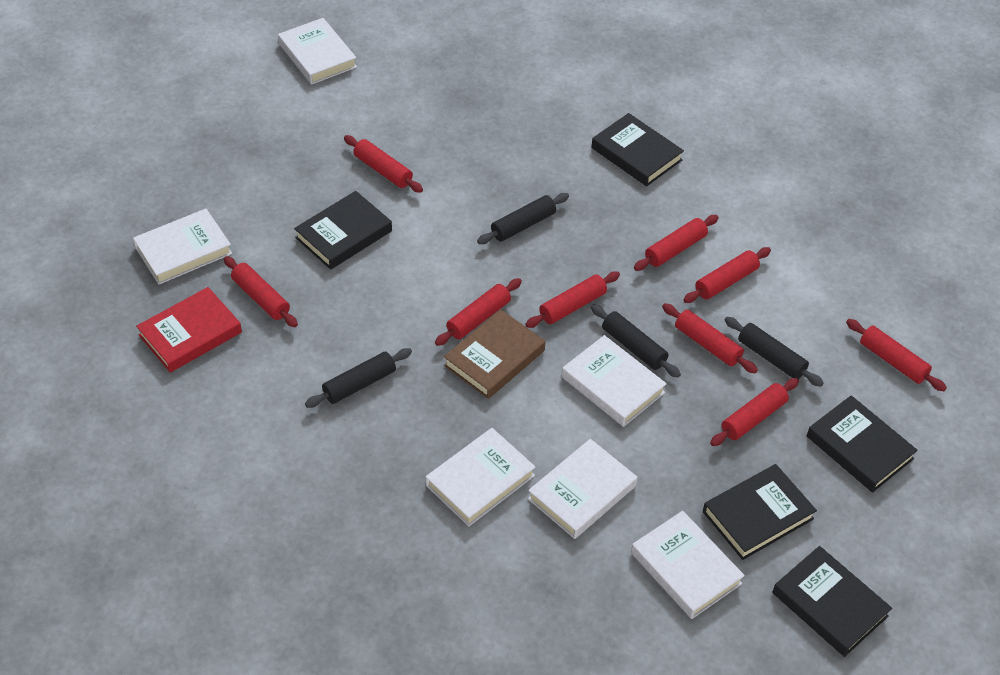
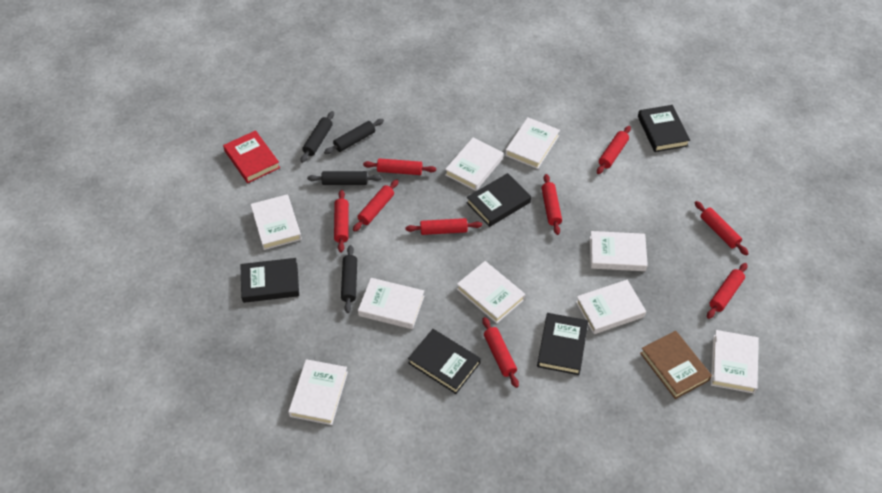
white book: 6 -> 9

